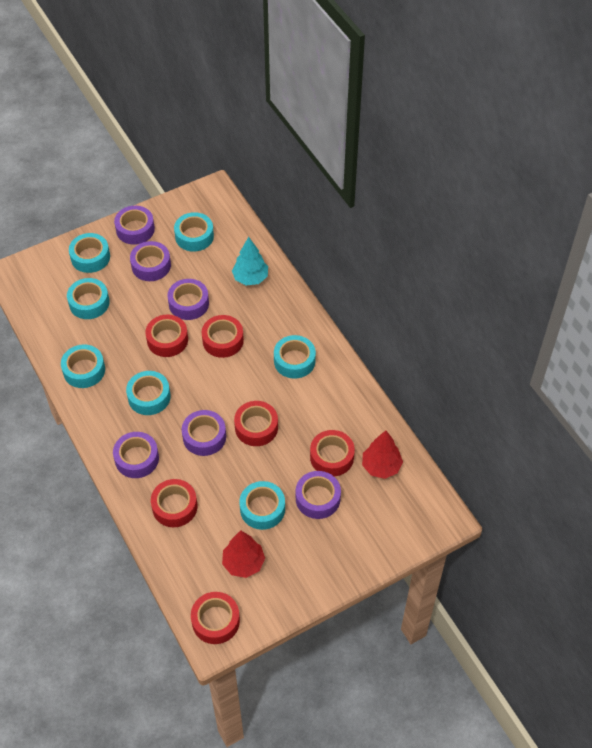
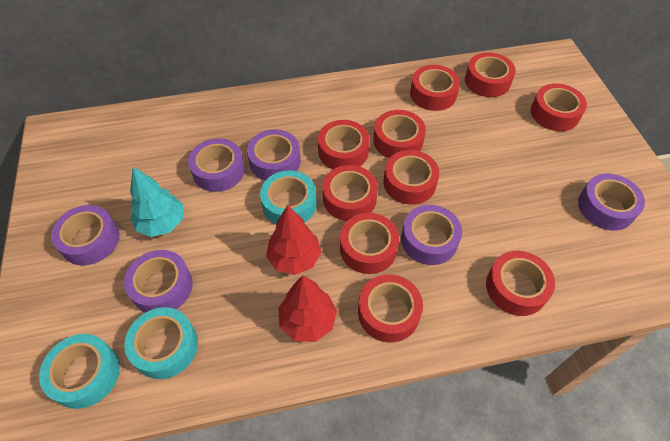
red tape: 6 -> 10
turquoise tape: 7 -> 3

